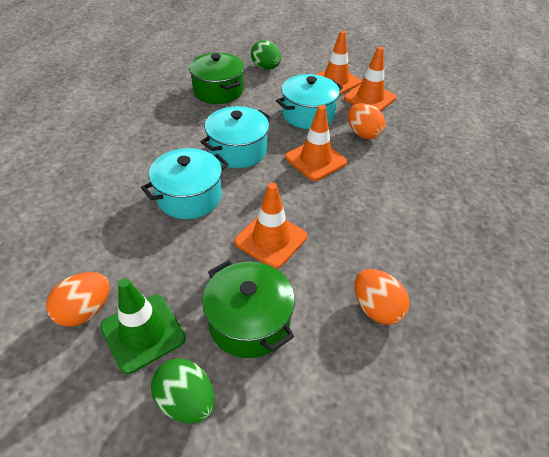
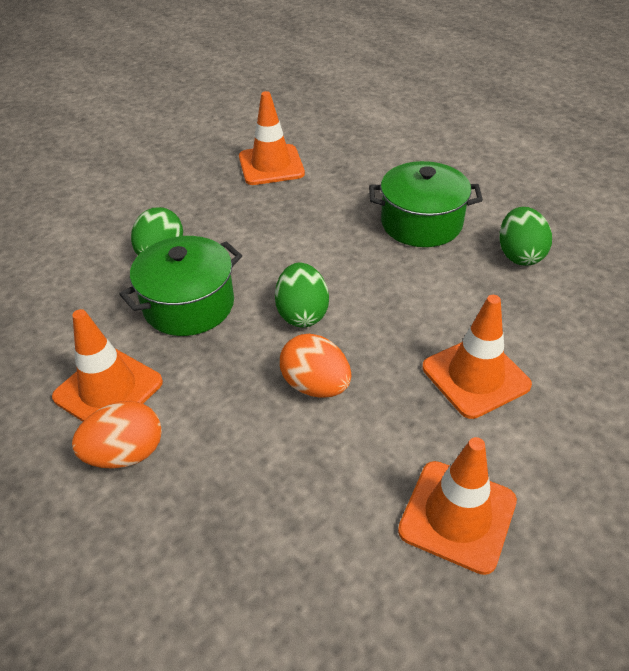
green egg: 2 -> 3
green traffic cone: 1 -> 0
orange egg: 3 -> 2
turquoise pot: 3 -> 0

